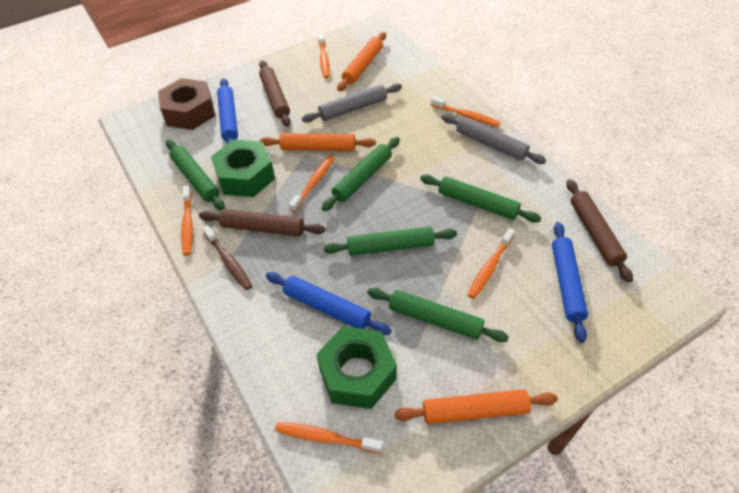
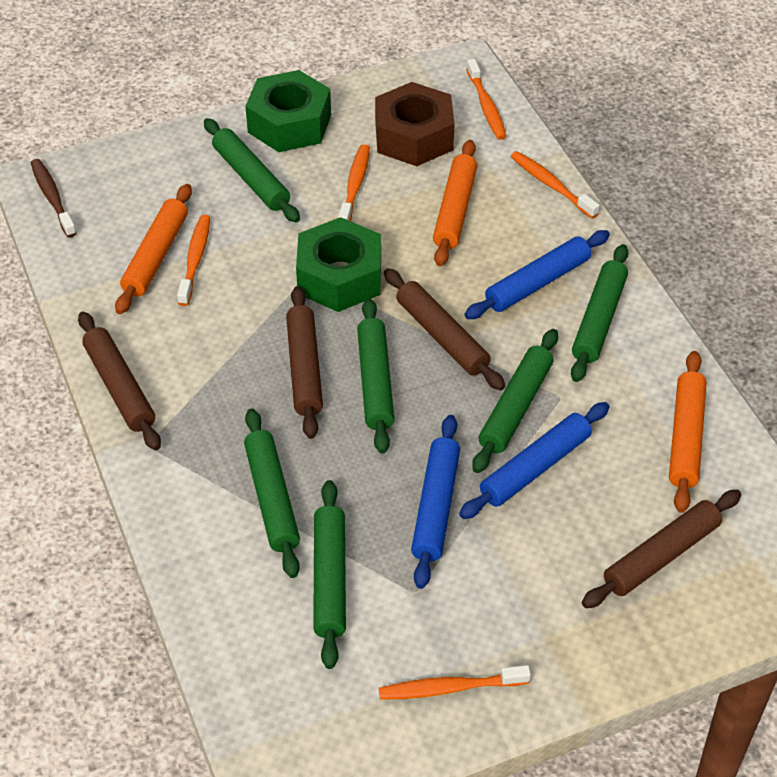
brown rolling pin: 3 -> 4
green rolling pin: 5 -> 6
grey rolling pin: 2 -> 0
orange toothbrush: 6 -> 5

